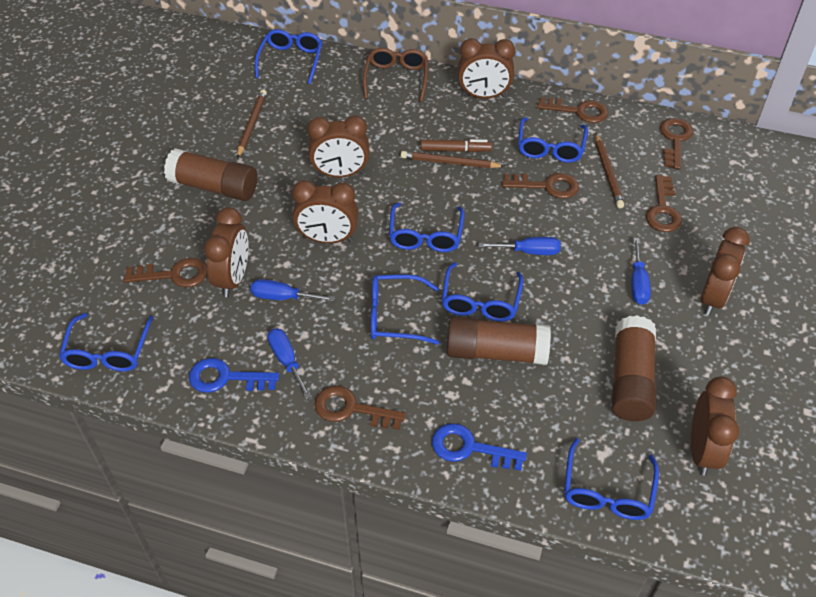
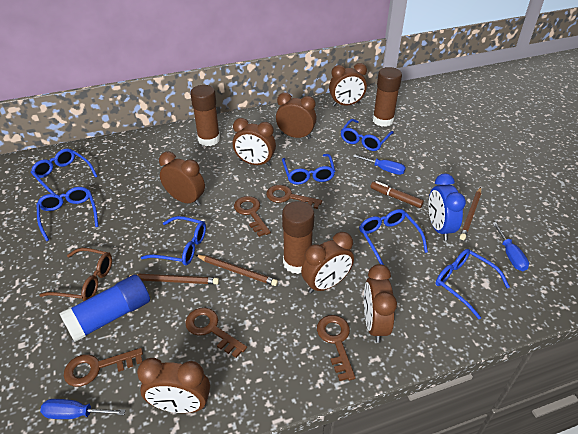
blue clock: 0 -> 1
blue glue stick: 0 -> 1
blue key: 2 -> 0
blue screwdriver: 4 -> 3
brown clock: 6 -> 7
brown key: 6 -> 5

